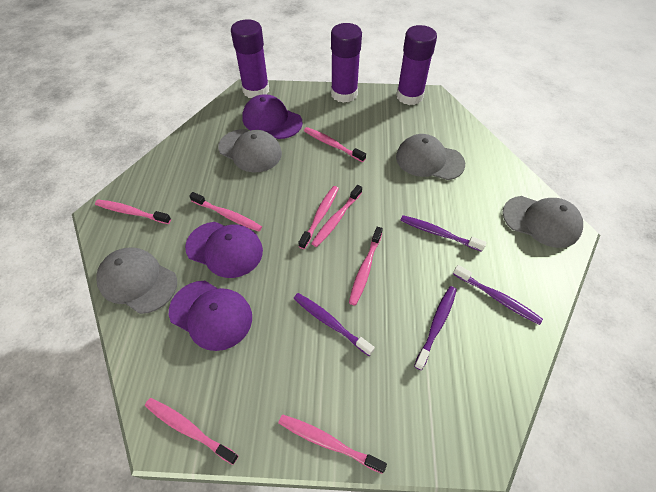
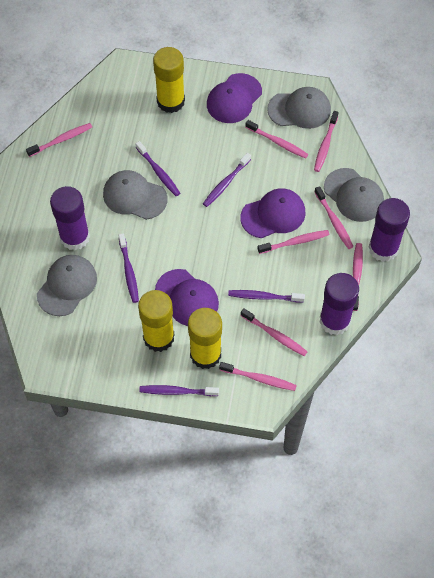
purple toothbrush: 4 -> 5
yellow glue stick: 0 -> 3

